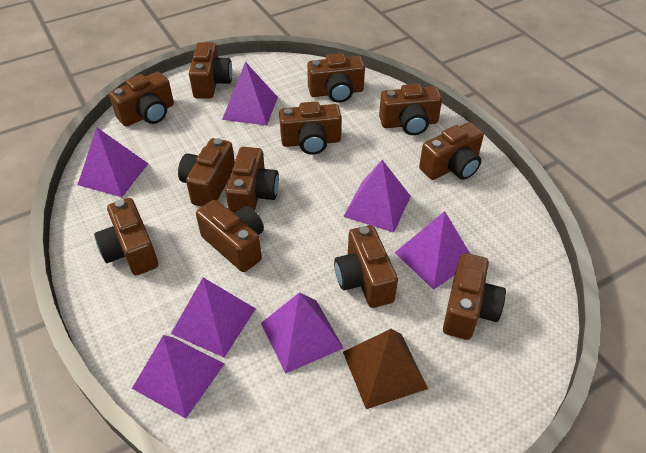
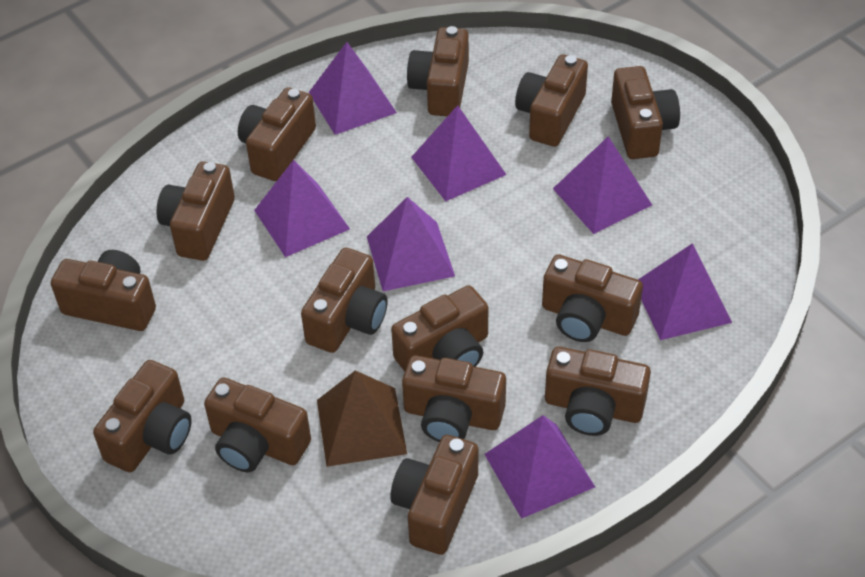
brown camera: 12 -> 14

